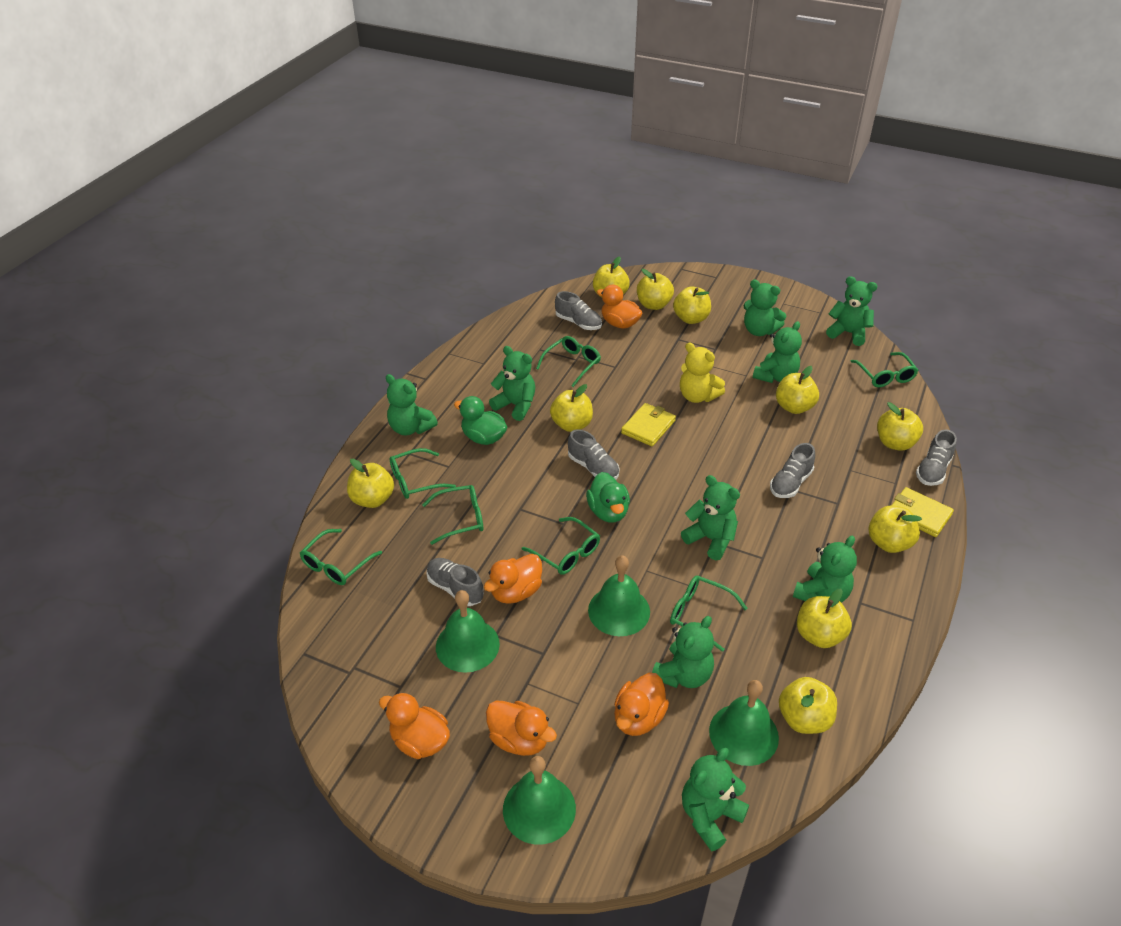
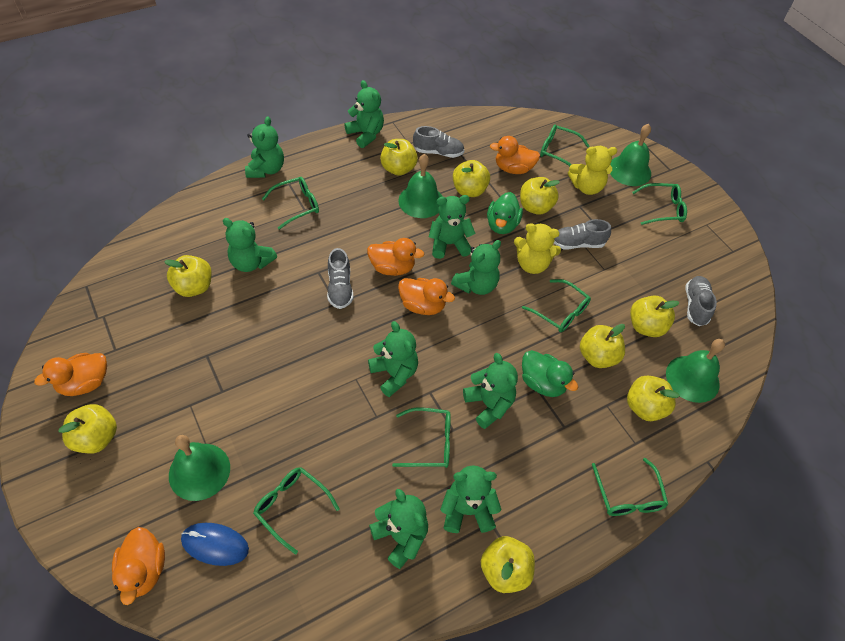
blue mouse: 0 -> 1
grey shoe: 5 -> 4
yellow apple: 10 -> 9
yellow teddy bear: 1 -> 2
yellow wallet: 2 -> 0

